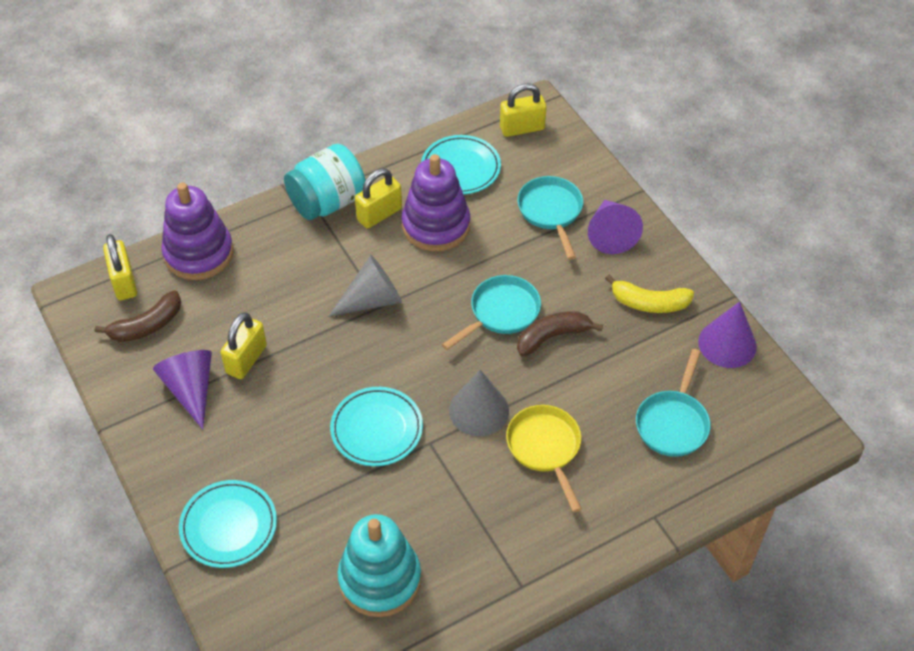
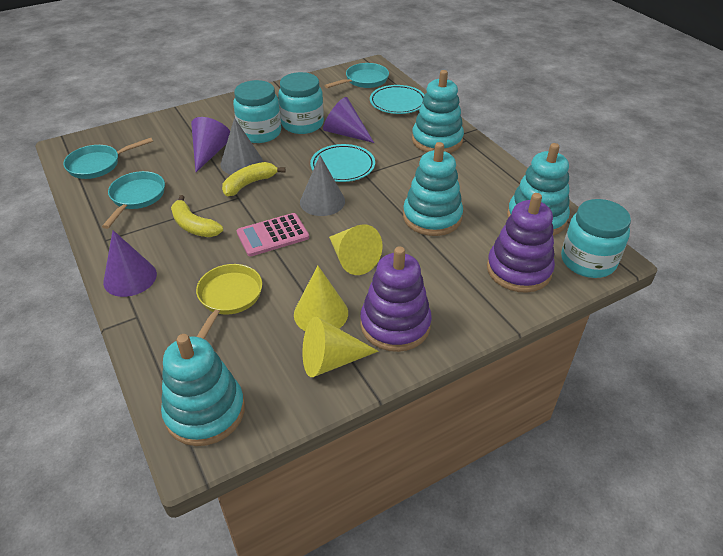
brown banana: 2 -> 0
pink calculator: 0 -> 1
turquoise jar: 1 -> 3
turquoise plate: 3 -> 2
turquoise stacking toy: 1 -> 4
yellow banana: 1 -> 2
yellow cone: 0 -> 3
yellow padlock: 4 -> 0

